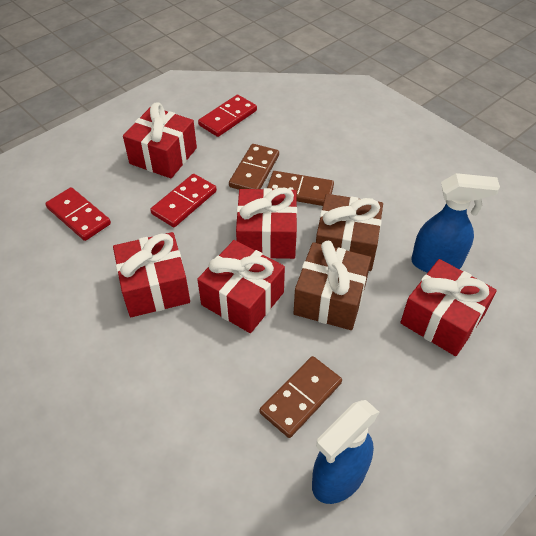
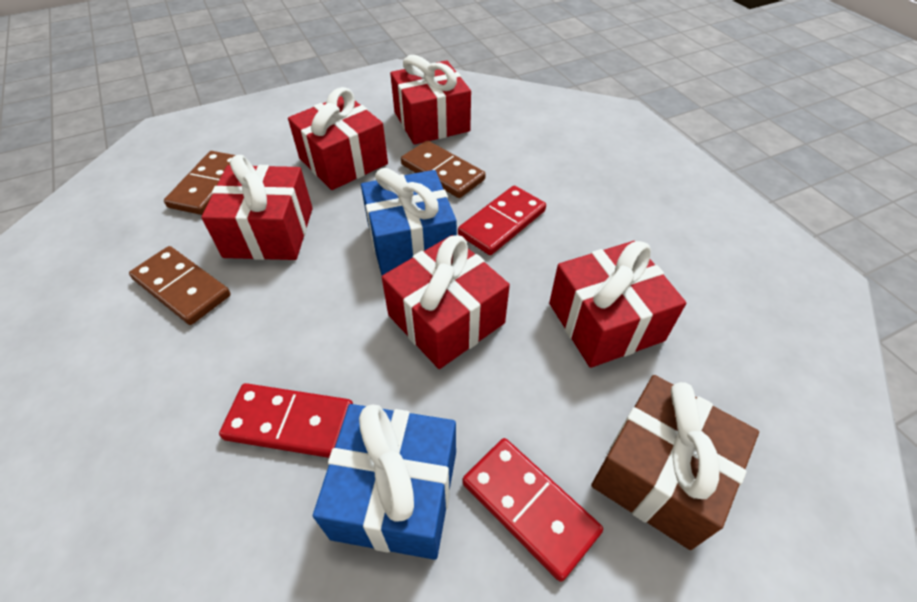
blue gift: 0 -> 2
blue spray bottle: 2 -> 0
brown gift: 2 -> 1

